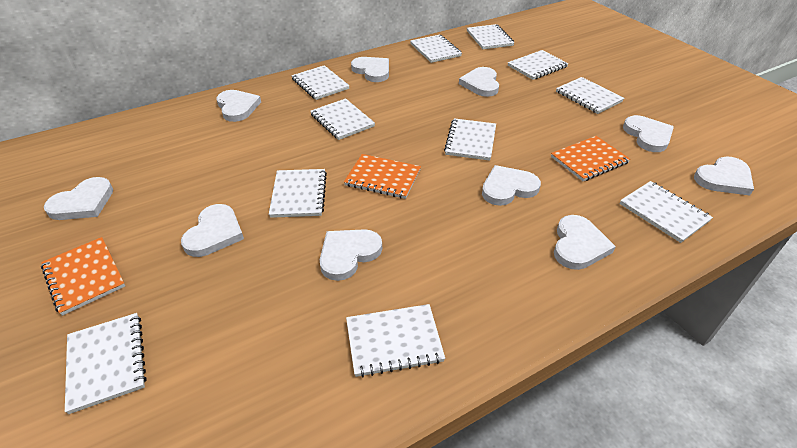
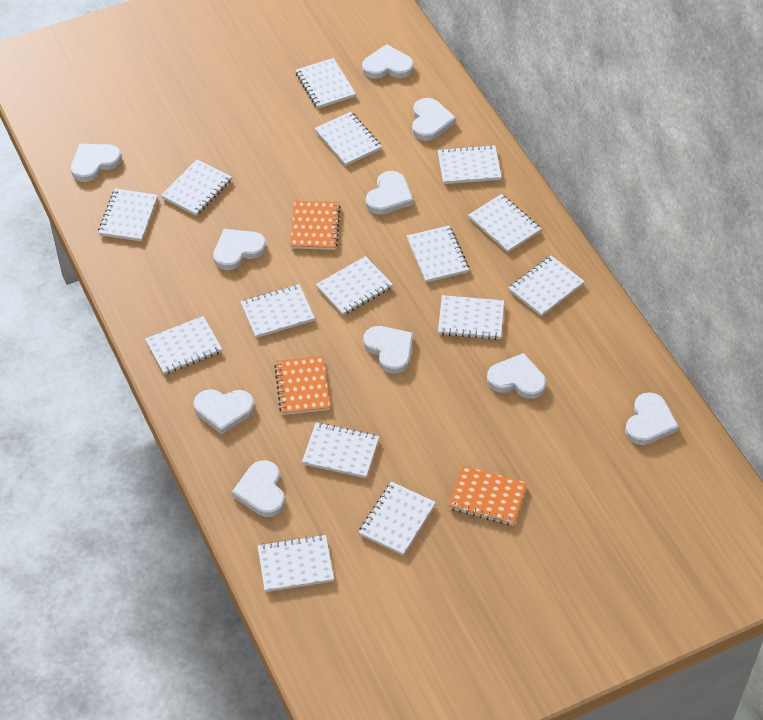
white notebook: 11 -> 15

